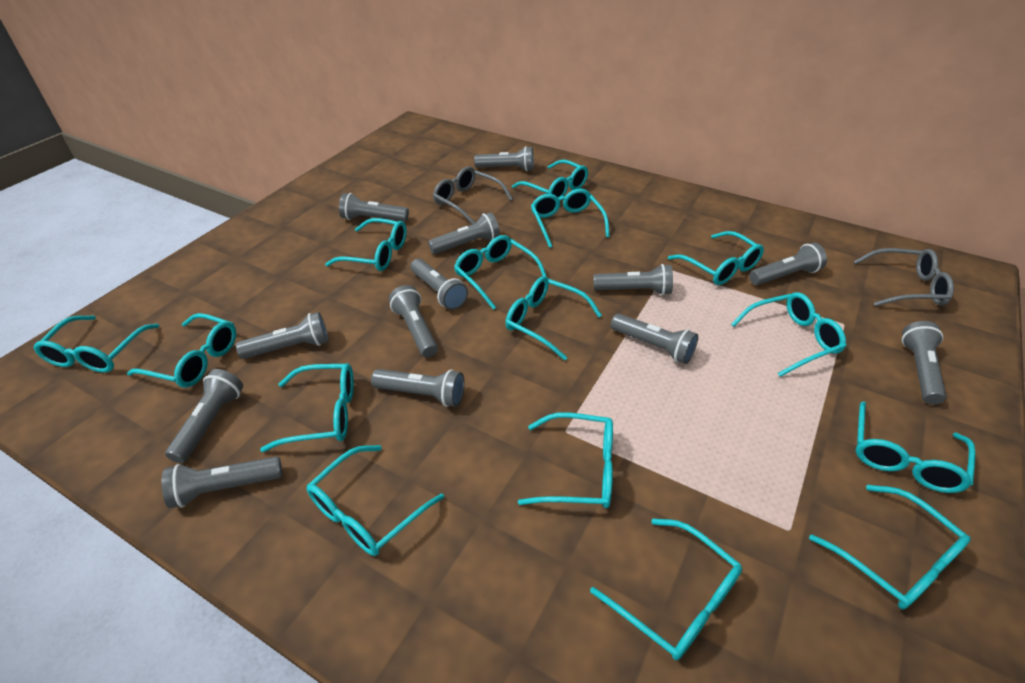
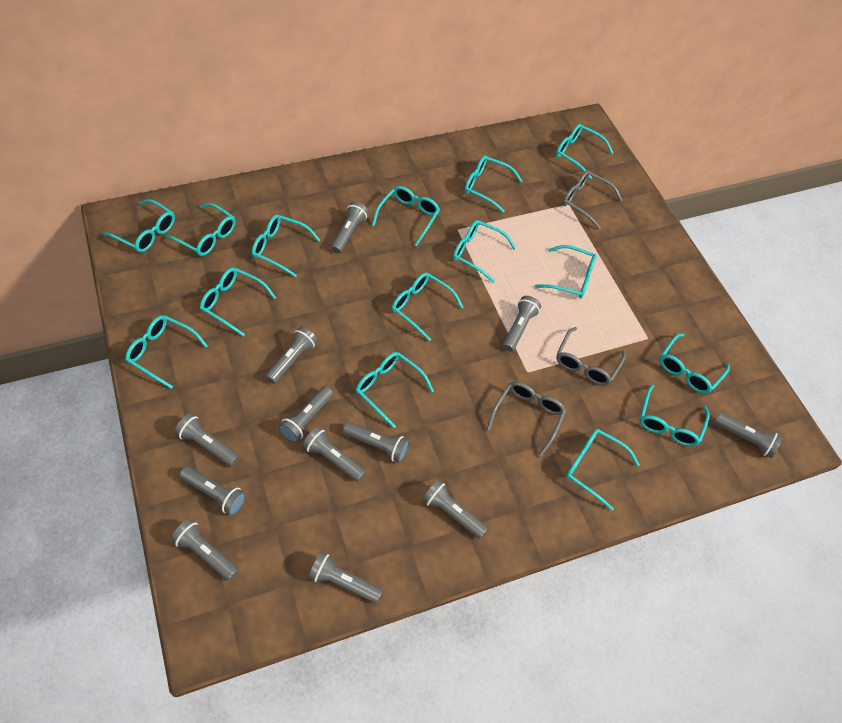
grey flashlight: 13 -> 12
grey glasses: 2 -> 3

